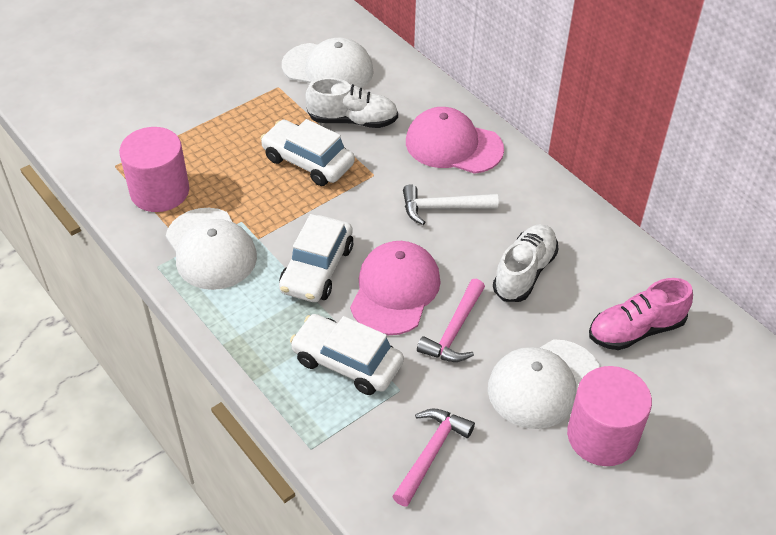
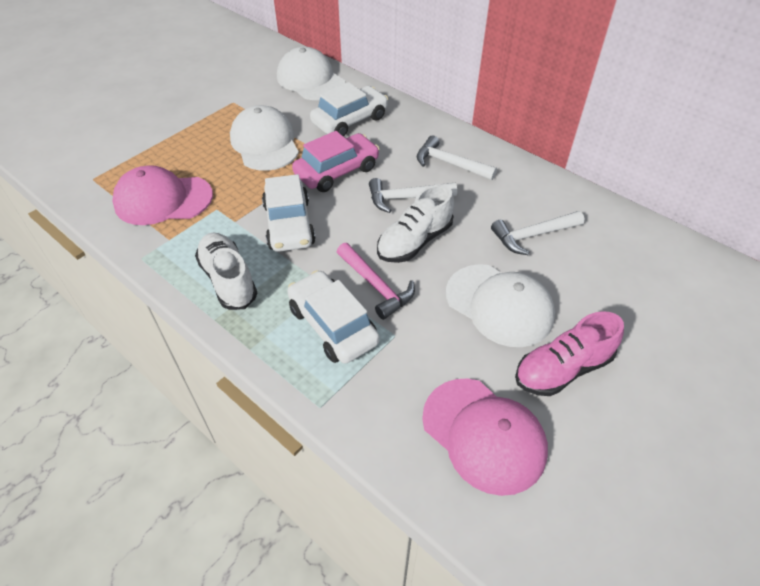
pink car: 0 -> 1
pink cylinder: 2 -> 0
pink hammer: 2 -> 1
white hammer: 1 -> 3

